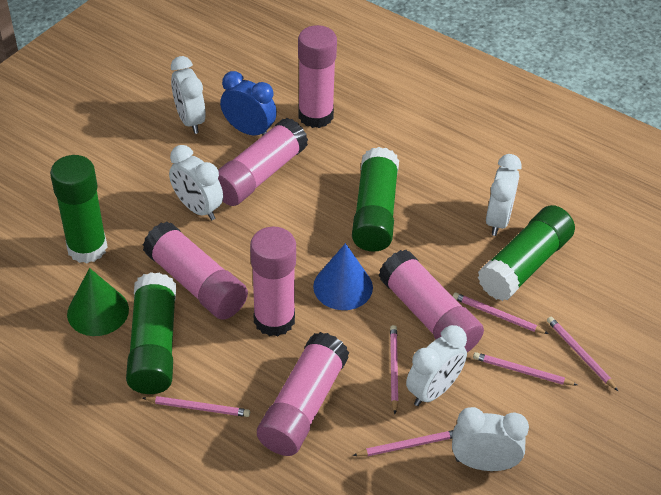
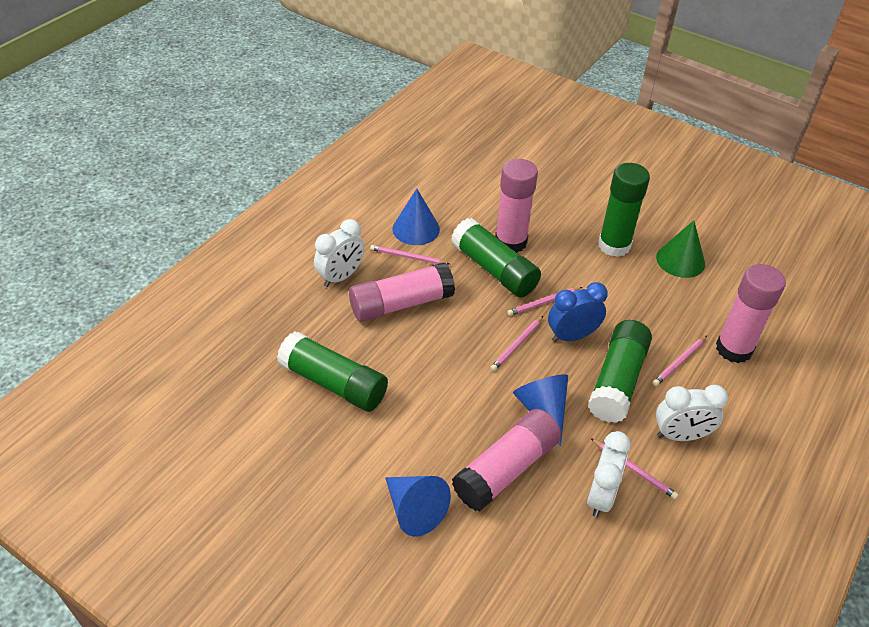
blue cone: 1 -> 3
pink glue stick: 6 -> 4
pink pencil: 6 -> 5
white clock: 5 -> 3

